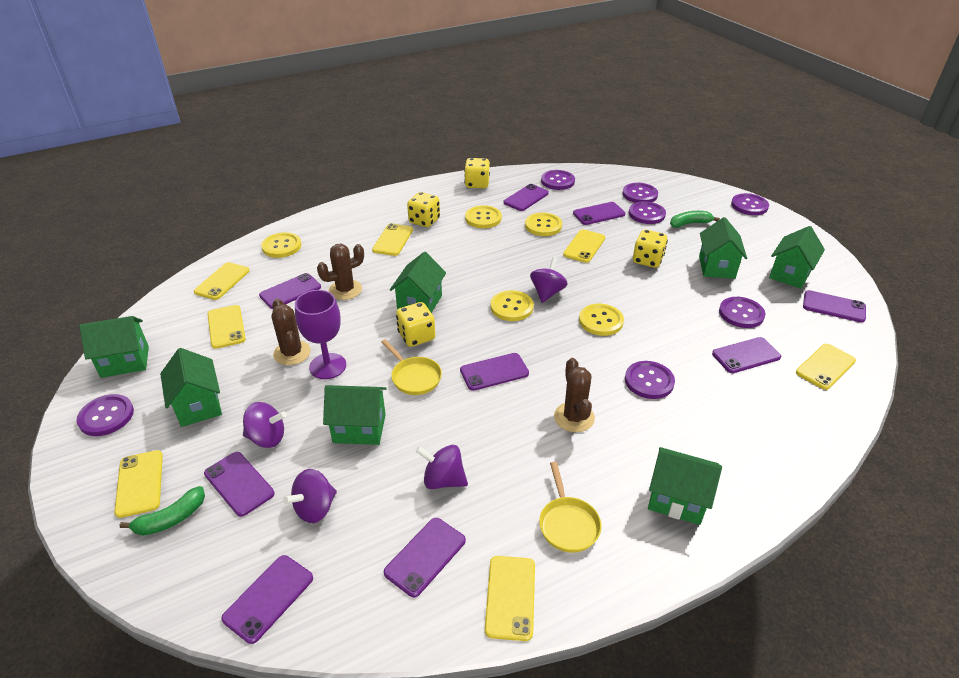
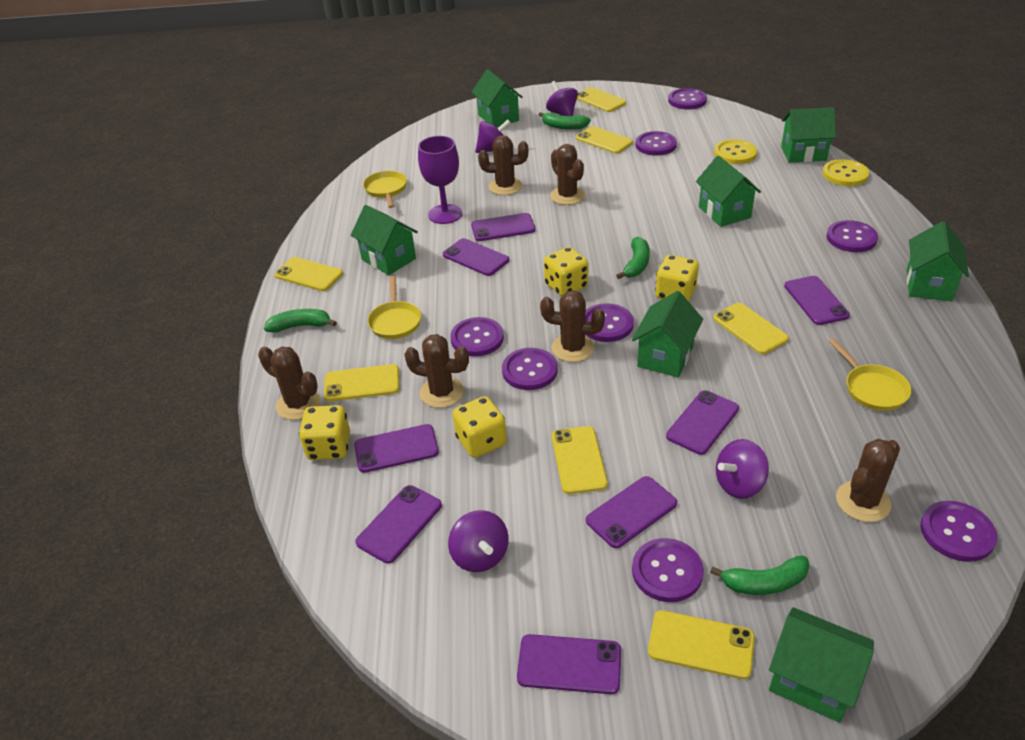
brown cactus: 3 -> 6
green banana: 2 -> 4
purple button: 7 -> 8
purple phone: 9 -> 8
yellow button: 5 -> 2
yellow pan: 2 -> 3

